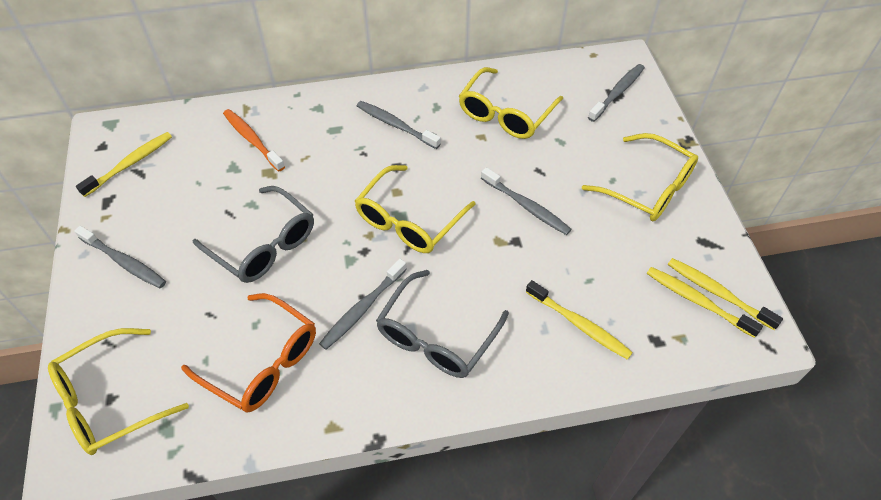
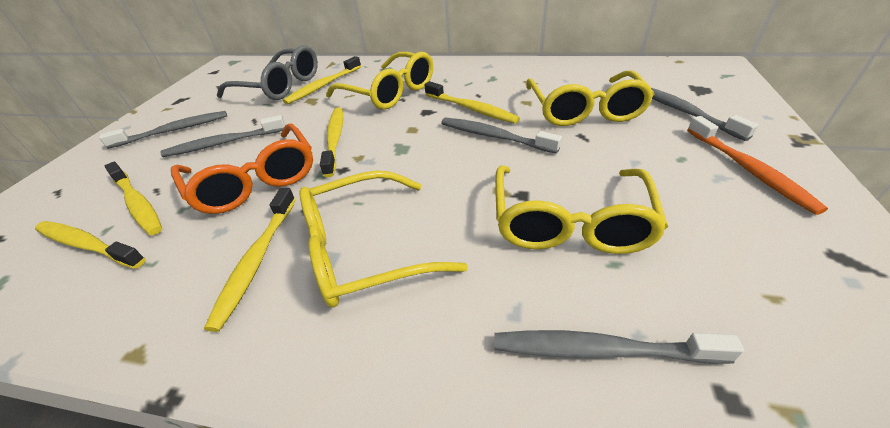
grey glasses: 2 -> 1
yellow toothbrush: 4 -> 6

